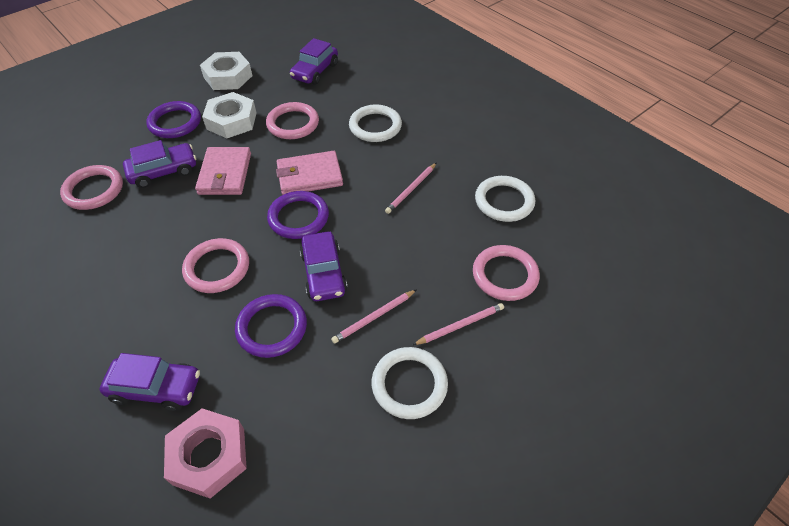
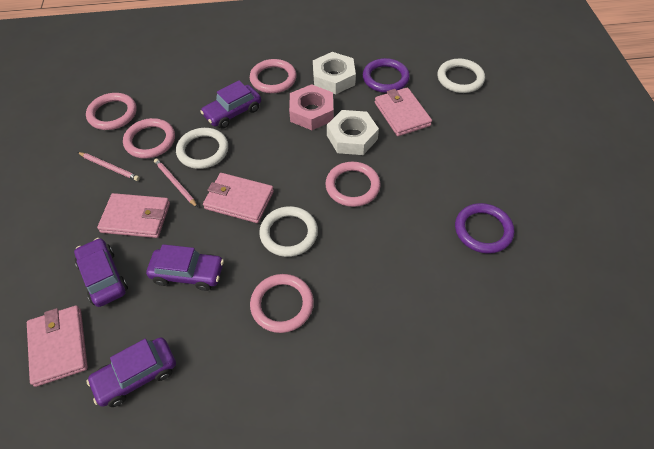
pink pencil: 3 -> 2
pink ring: 4 -> 5
pink wallet: 2 -> 4
purple ring: 3 -> 2

